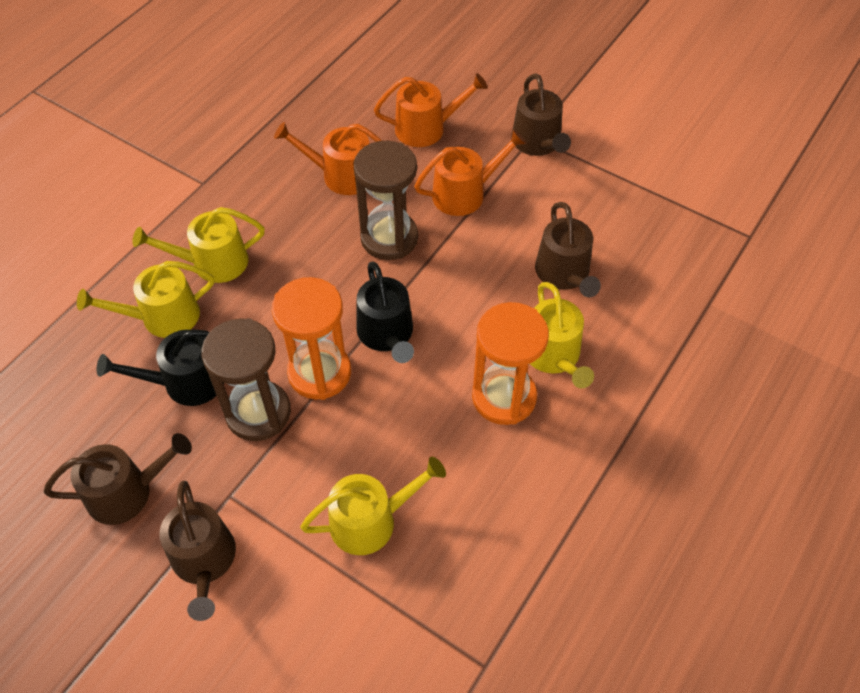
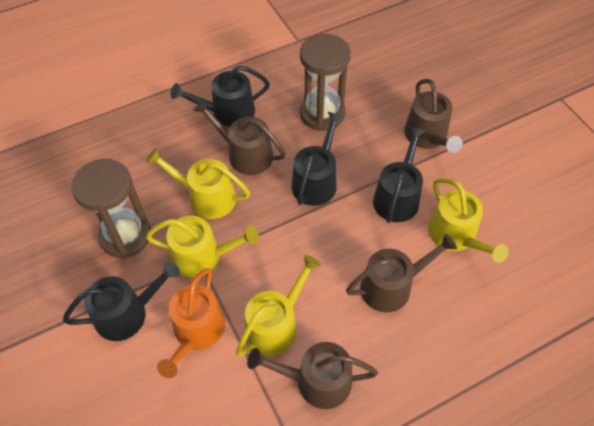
black watering can: 2 -> 4
orange hourglass: 2 -> 0
orange watering can: 3 -> 1

